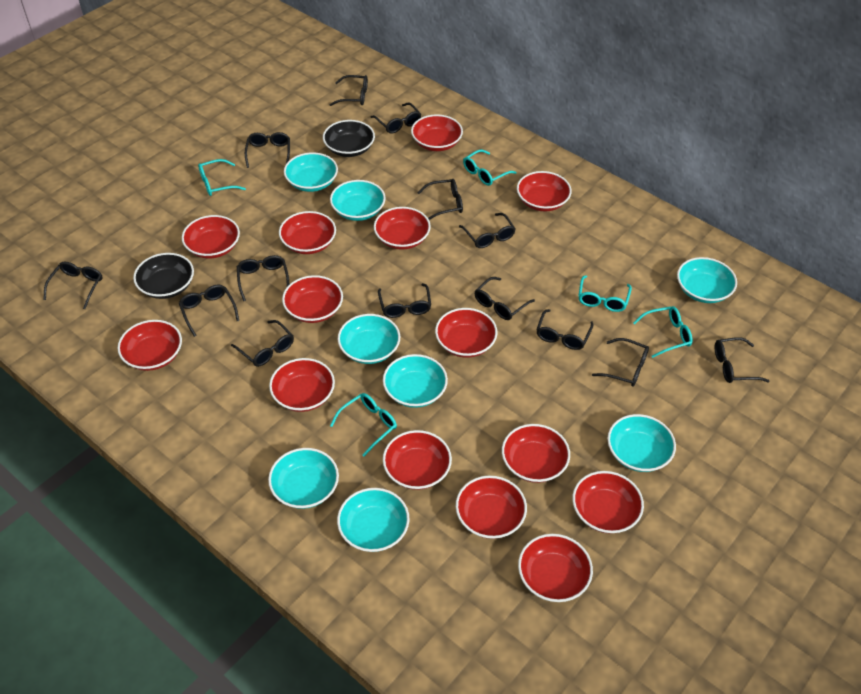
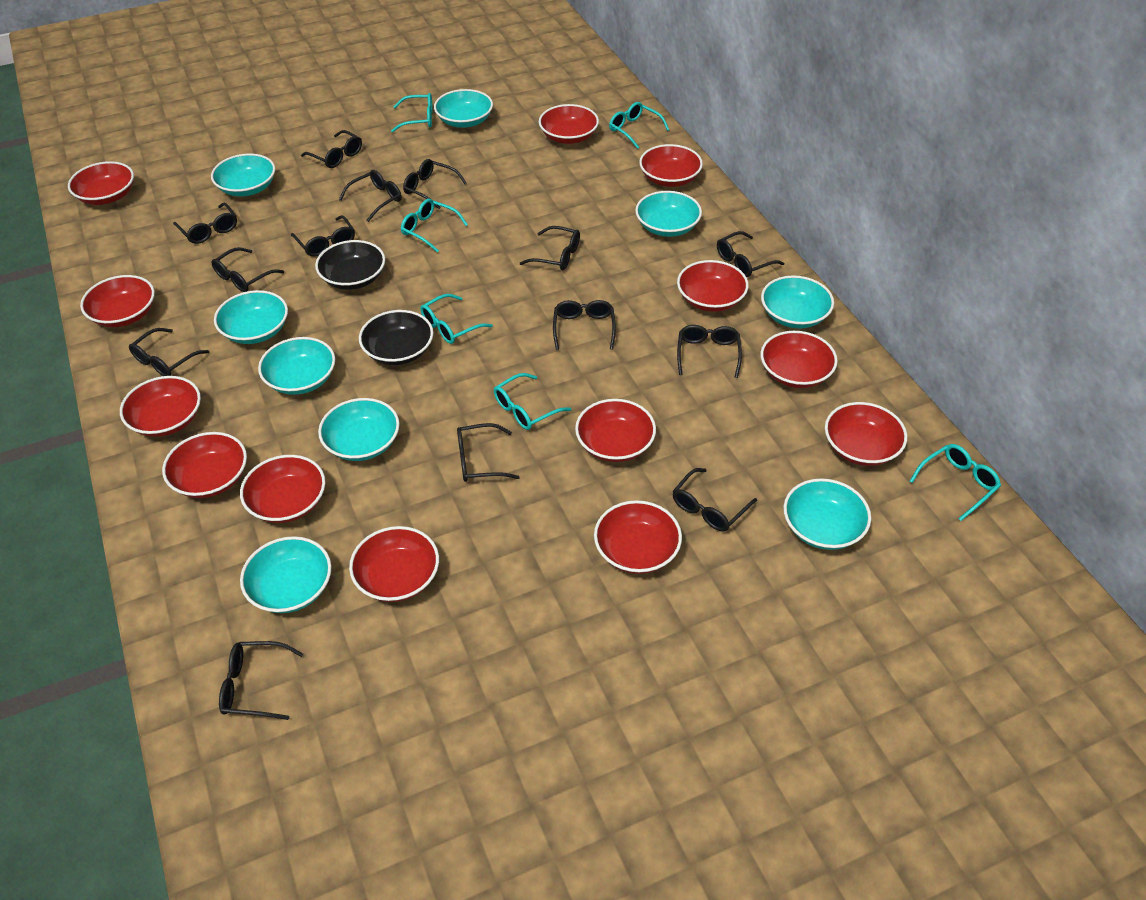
red bowl: 14 -> 13
turquoise bowl: 8 -> 9
turquoise glasses: 5 -> 6

